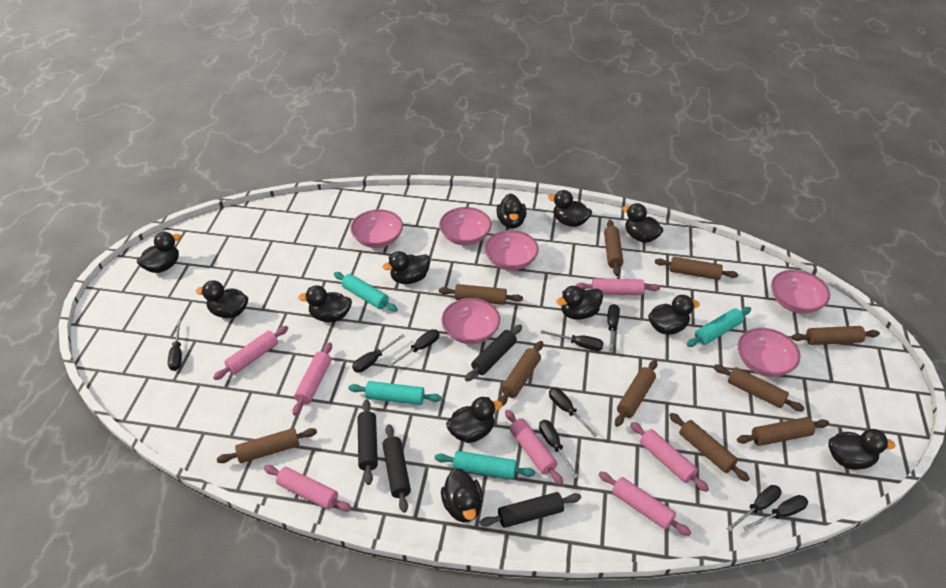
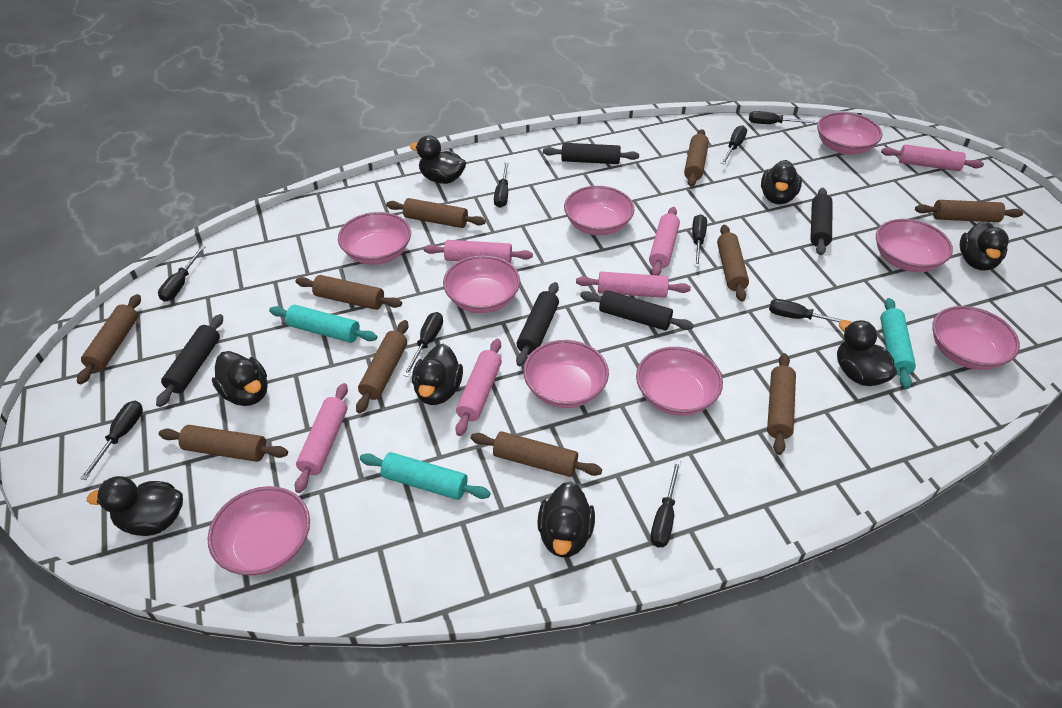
black duck: 12 -> 8
black rolling pin: 4 -> 5
pink bowl: 6 -> 9
pink rolling pin: 7 -> 6
turquoise rolling pin: 4 -> 3

